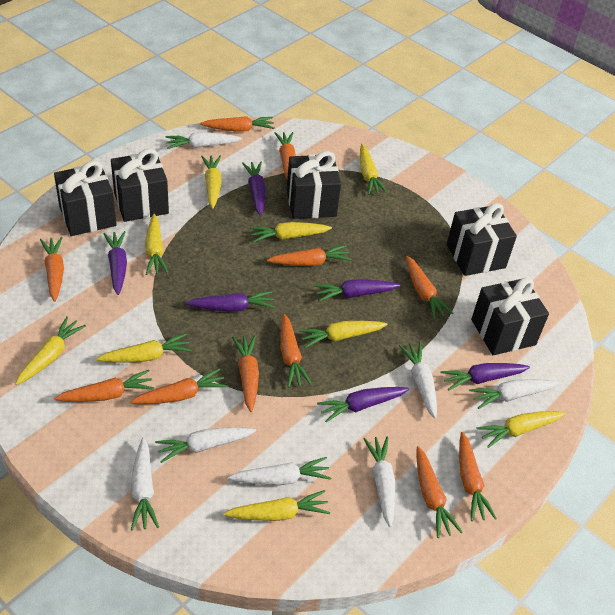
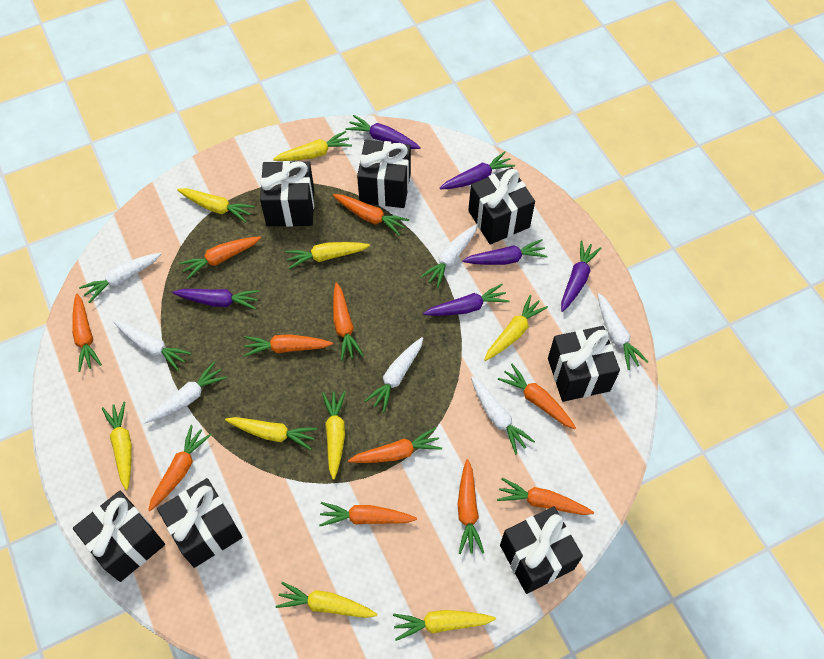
black gift: 5 -> 7

